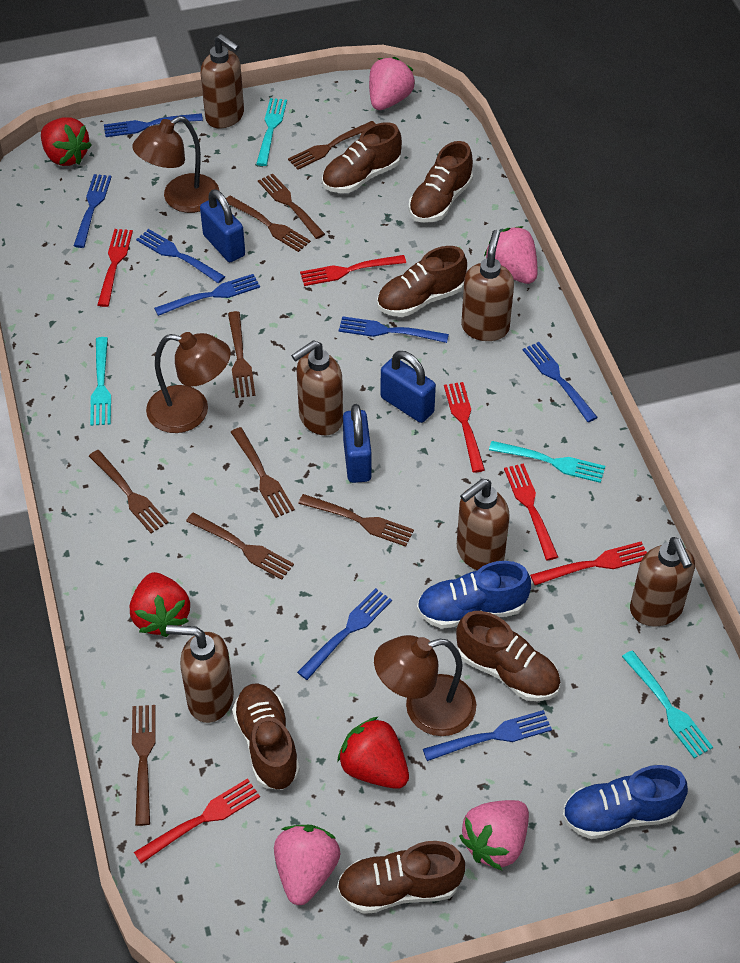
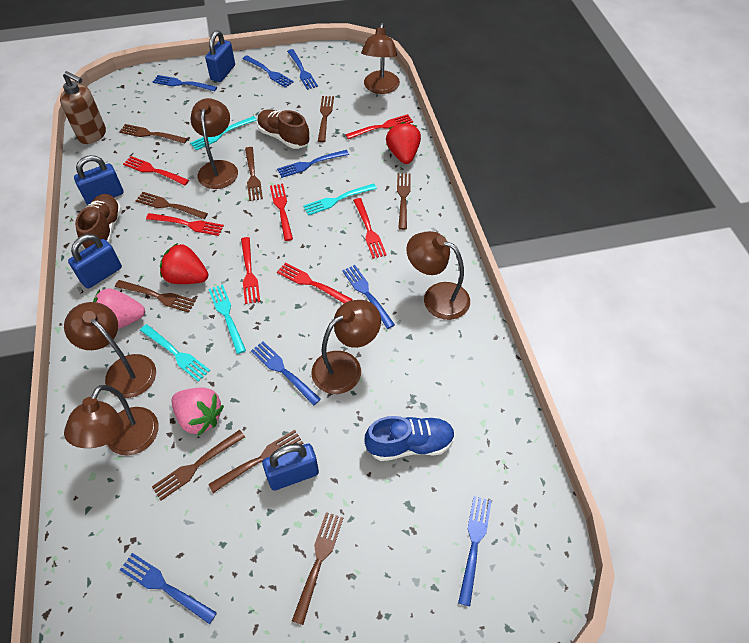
blue padlock: 3 -> 4
blue shoe: 2 -> 1
brown lamp: 3 -> 6
brown shoe: 6 -> 2
brown soap dispenser: 6 -> 1
pink strawberry: 4 -> 2
red fork: 6 -> 7
red strawberry: 3 -> 2

